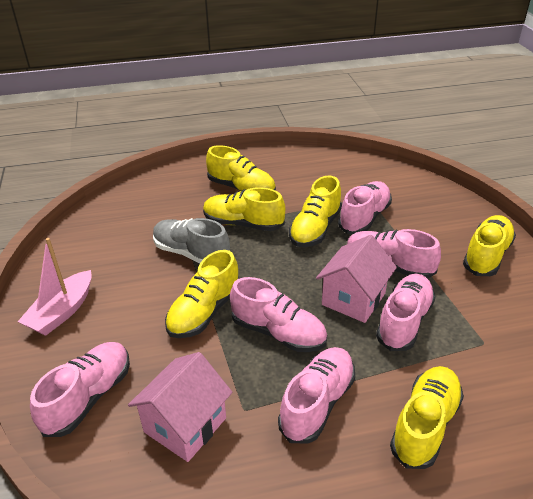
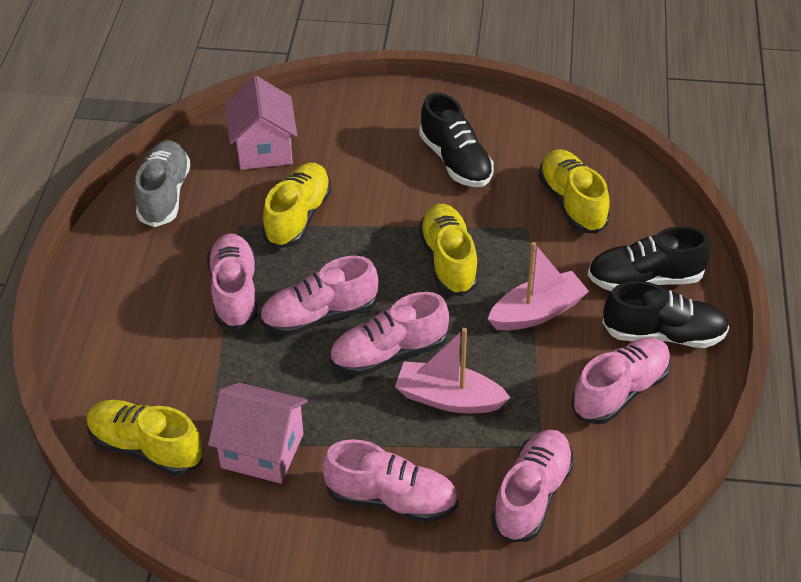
black shoe: 0 -> 3
pink boat: 1 -> 2
yellow shoe: 6 -> 4

